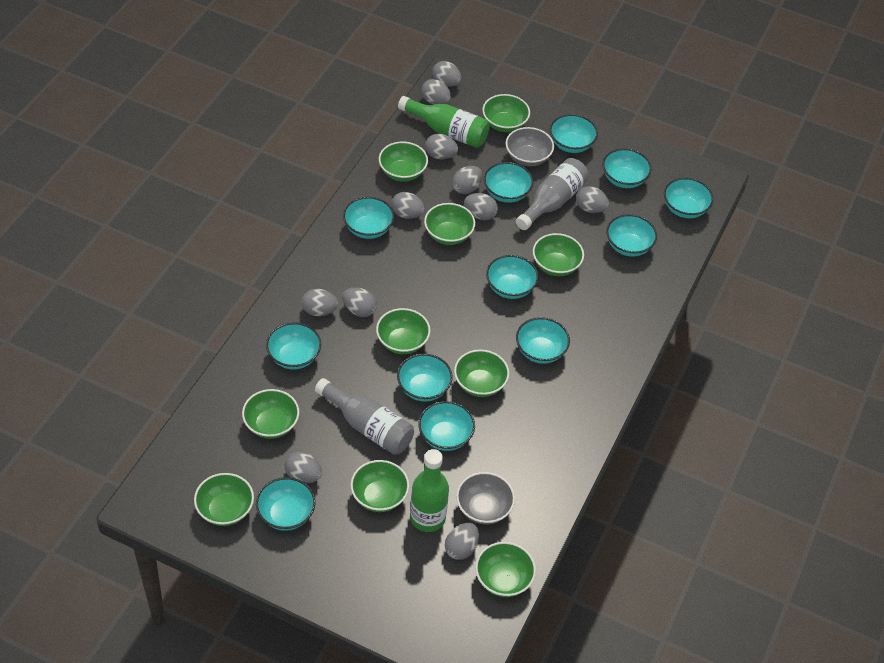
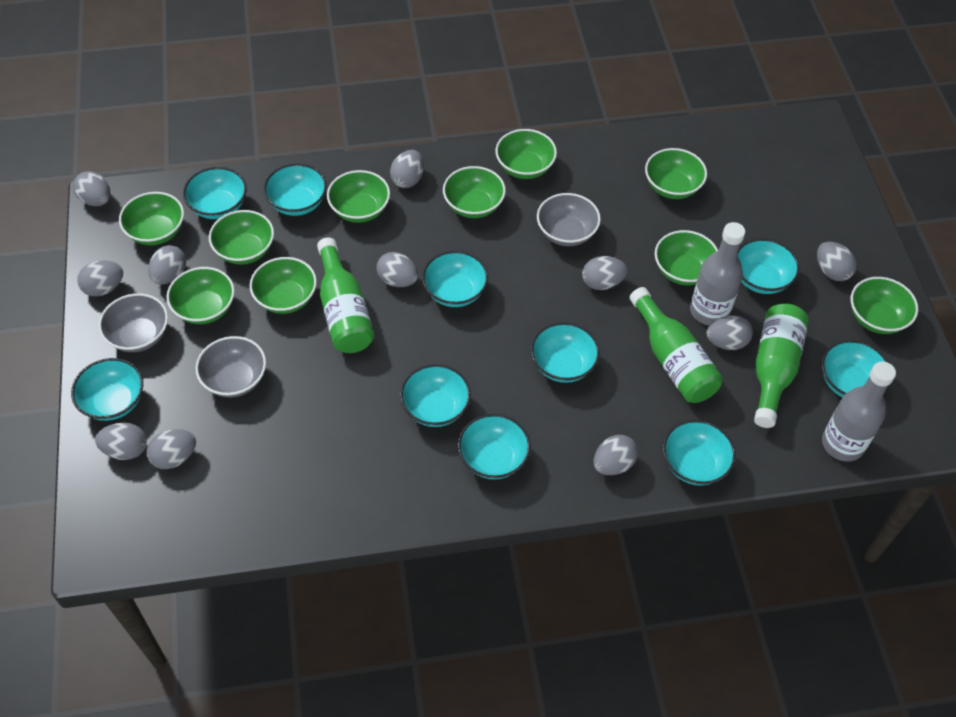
green bottle: 2 -> 3
grey bowl: 2 -> 3
turquoise bowl: 12 -> 10

